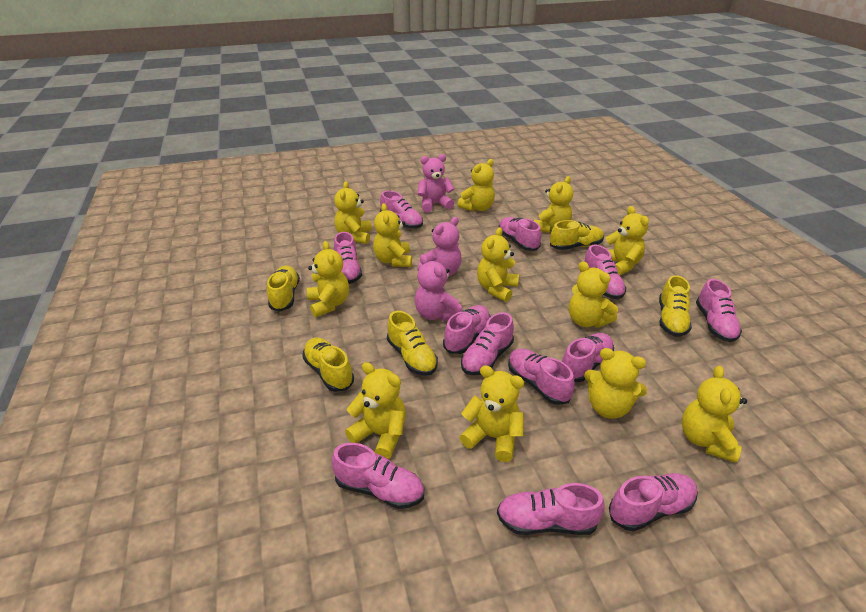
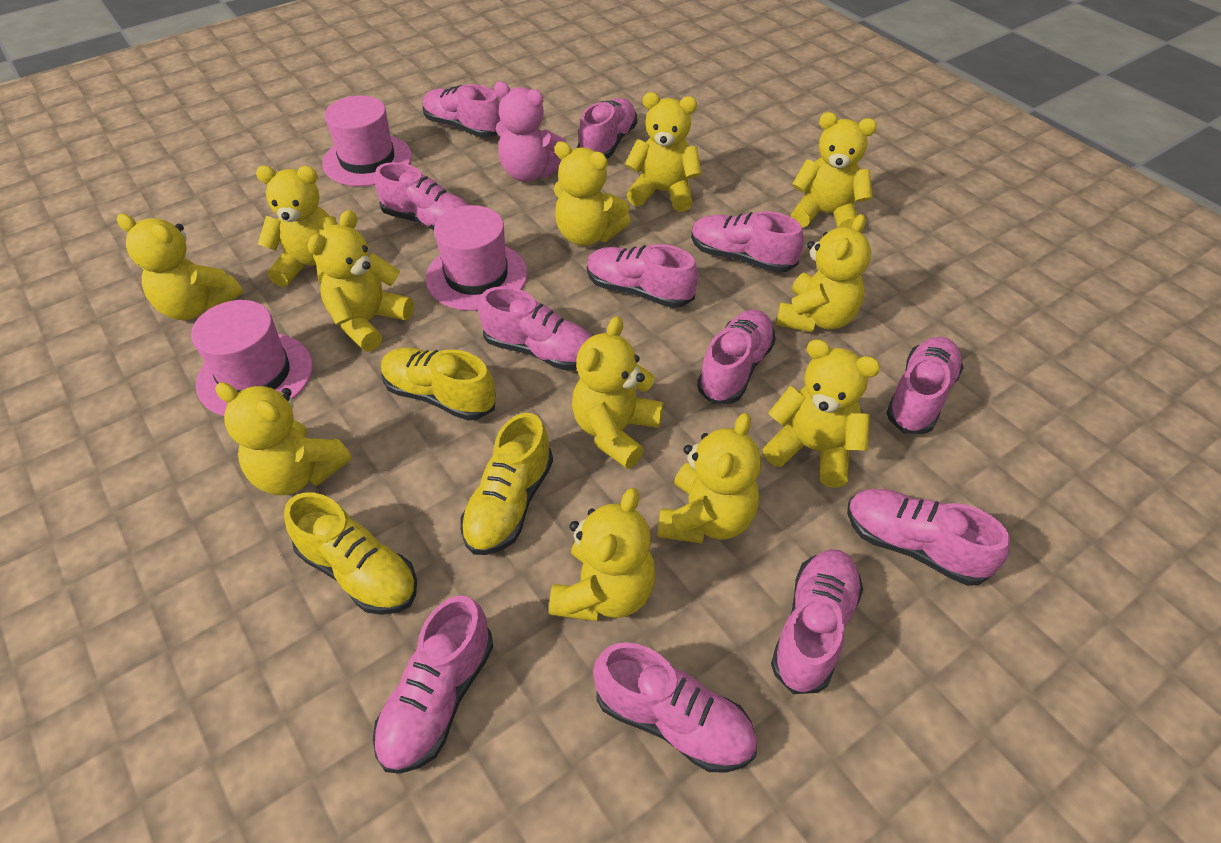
pink hat: 0 -> 3
pink teddy bear: 3 -> 1
yellow shoe: 5 -> 3

